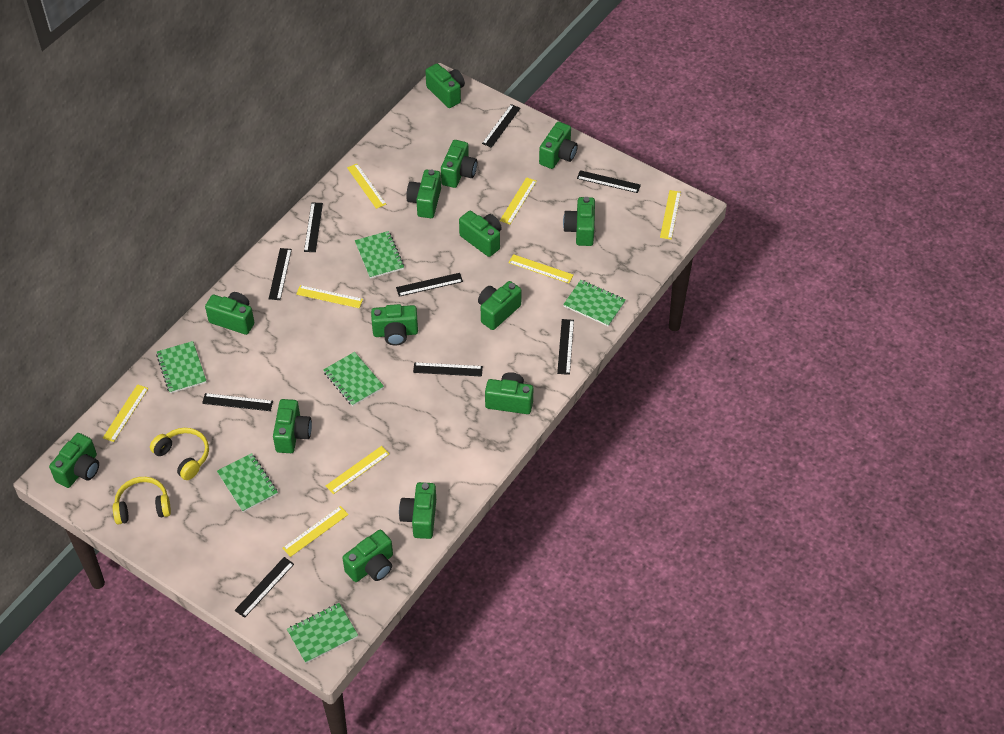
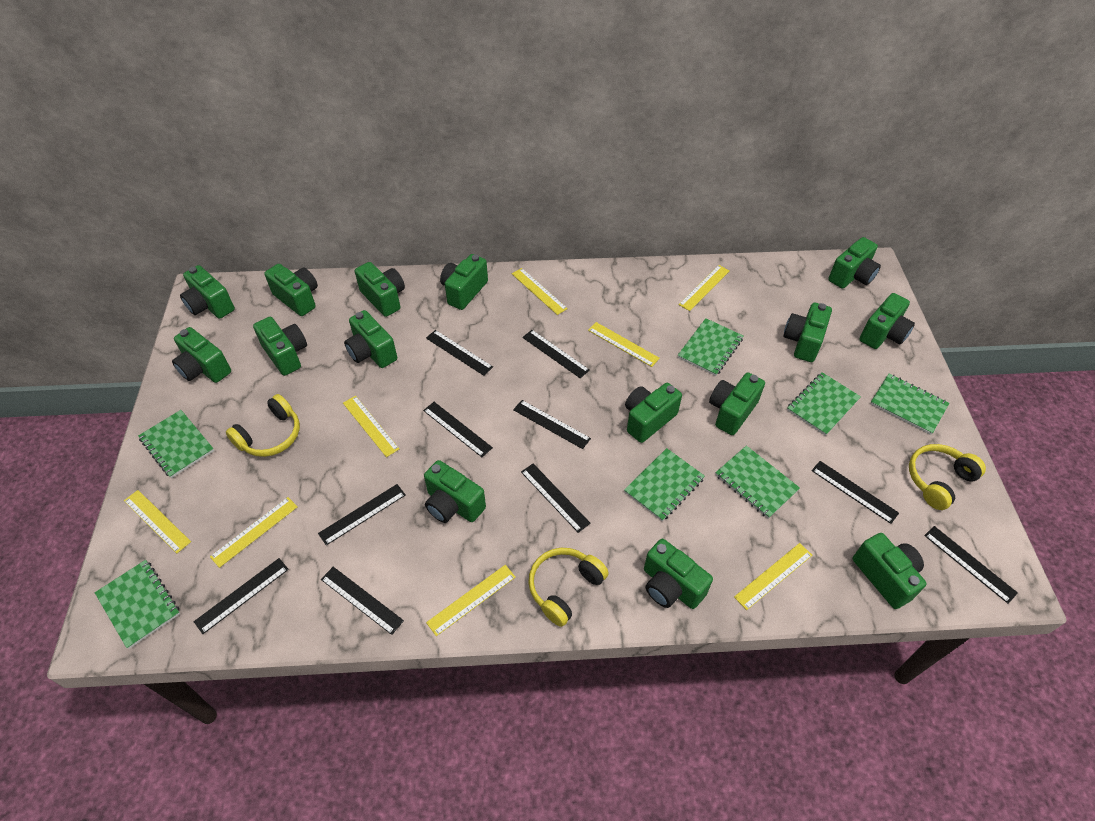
black ruler: 9 -> 10
green camera: 14 -> 15
green notebook: 6 -> 7
yellow headphones: 2 -> 3

